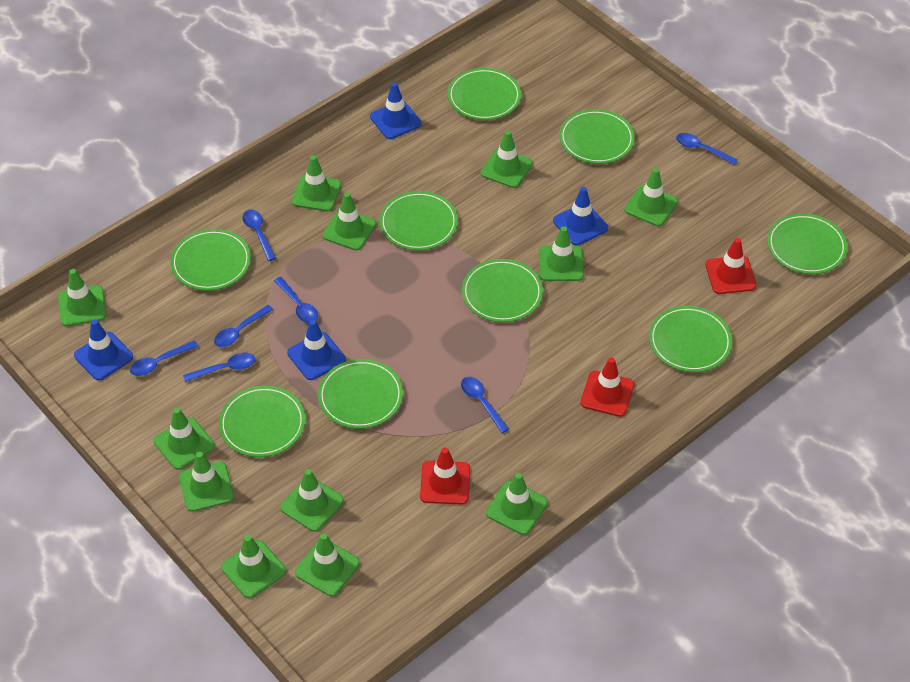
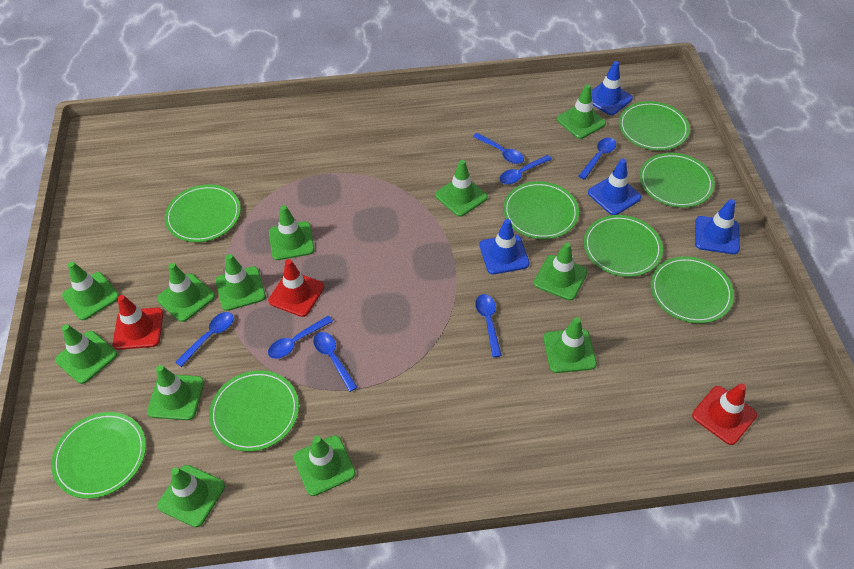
green plate: 9 -> 8

